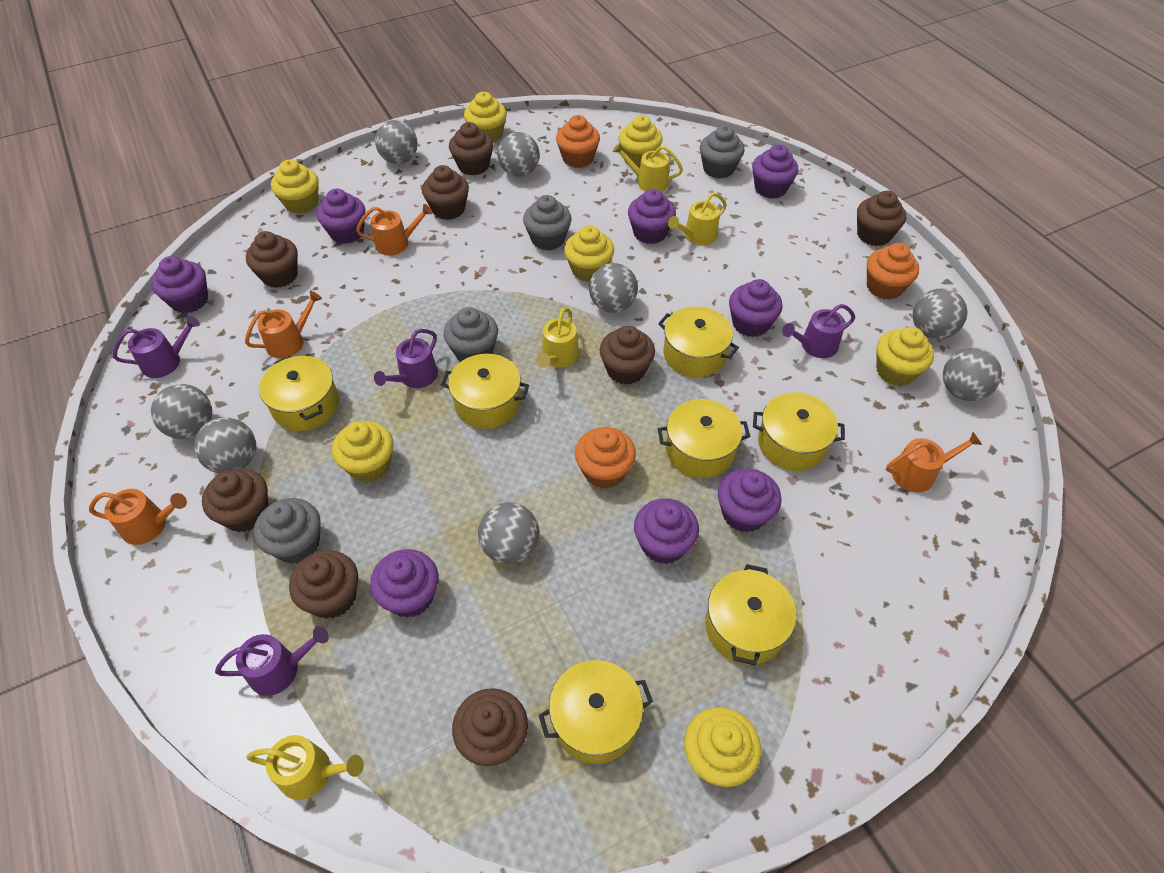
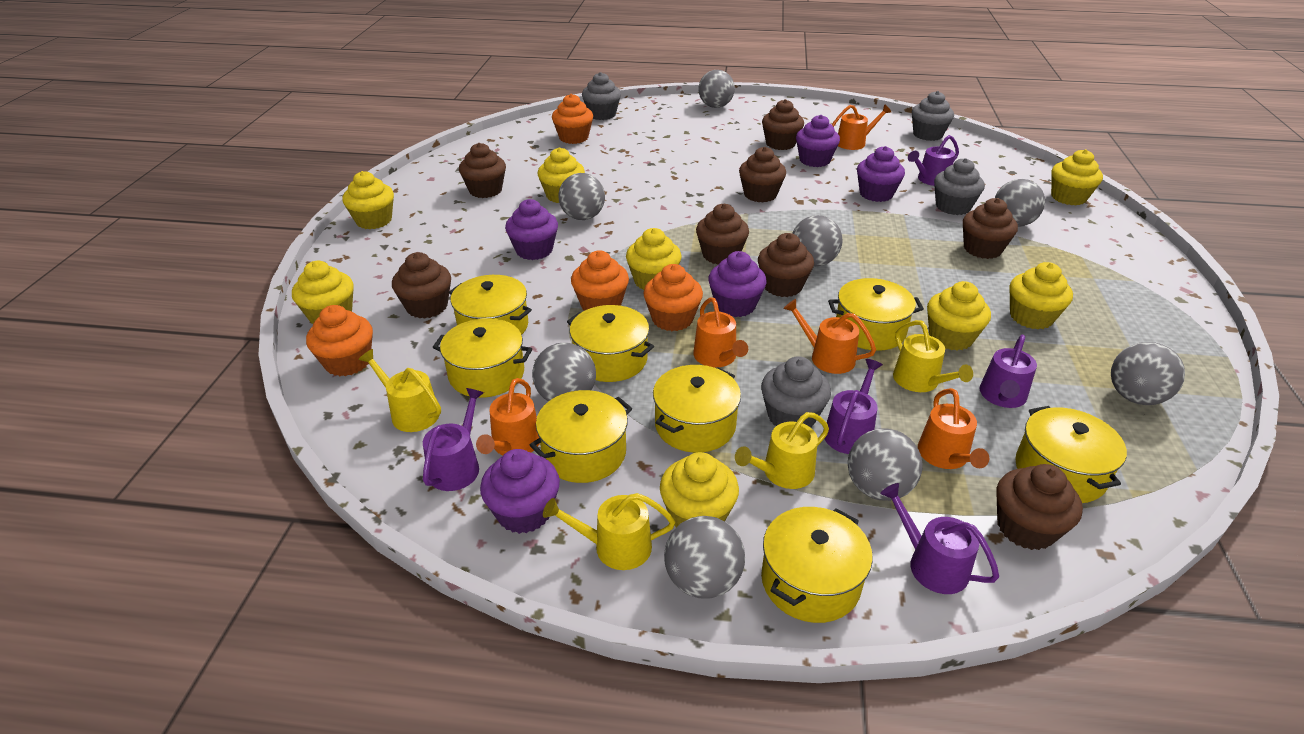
orange cupcake: 3 -> 4
orange watering can: 4 -> 5
purple cupcake: 8 -> 5
purple watering can: 4 -> 5
yellow cupcake: 7 -> 8
yellow pot: 7 -> 8

